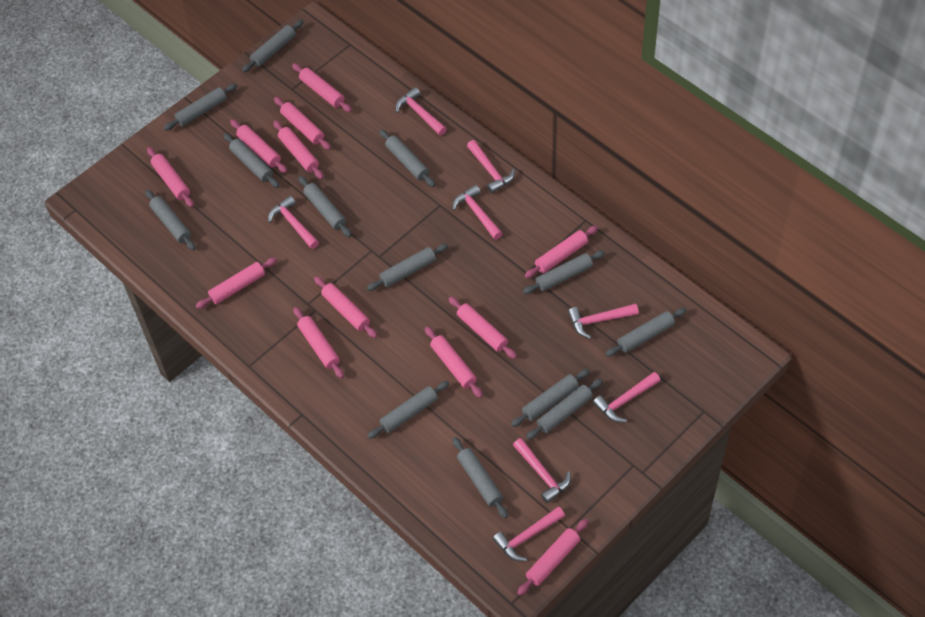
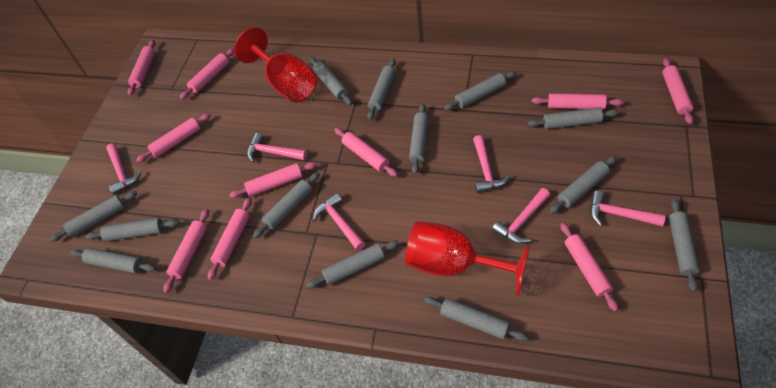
pink hammer: 8 -> 6
pink rolling pin: 12 -> 10
red goblet: 0 -> 2

